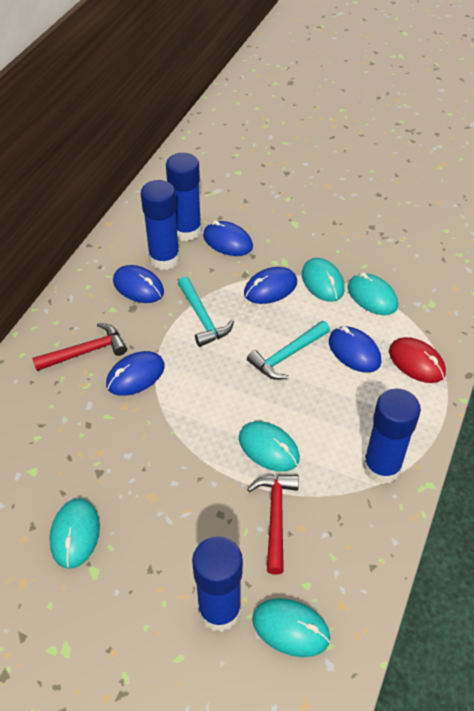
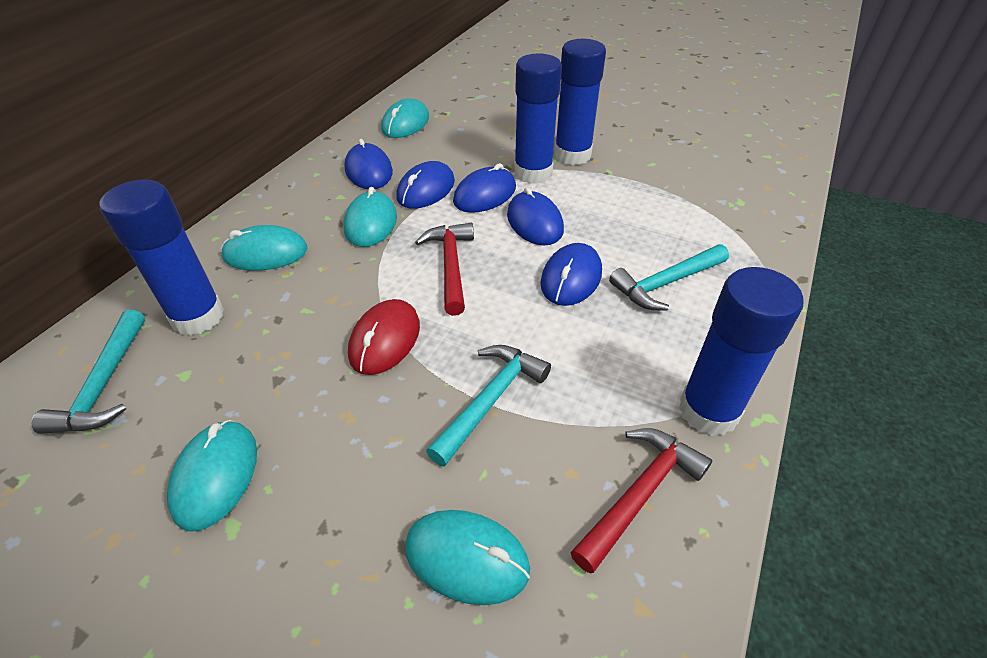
turquoise hammer: 2 -> 3

